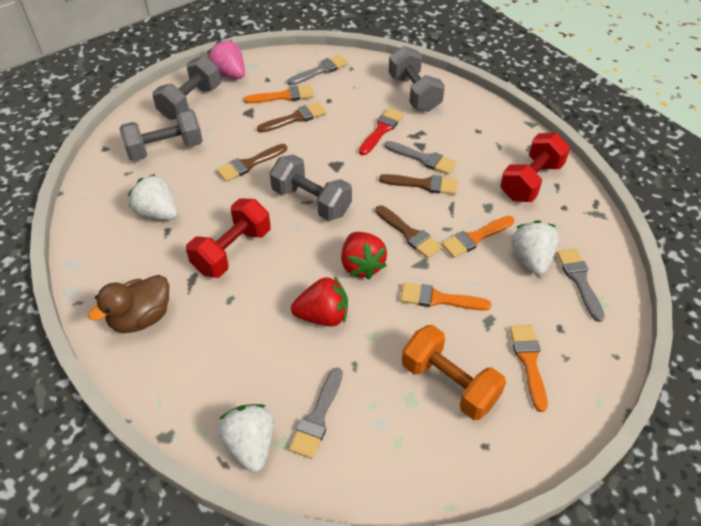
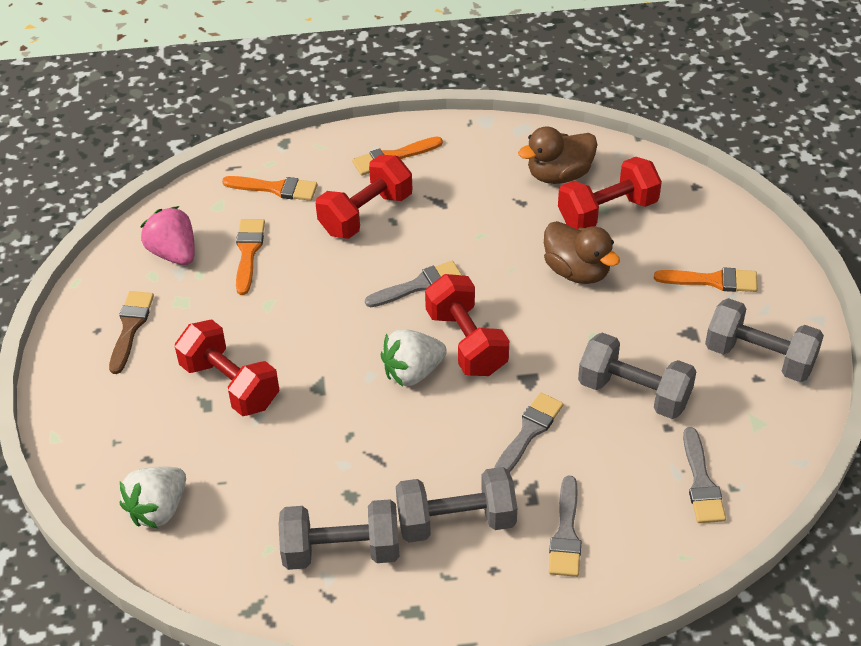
brown brush: 4 -> 1
brown duck: 1 -> 2
orange dumbbell: 1 -> 0
red brush: 1 -> 0
red dumbbell: 2 -> 4
red strawberry: 2 -> 0
white strawberry: 3 -> 2

